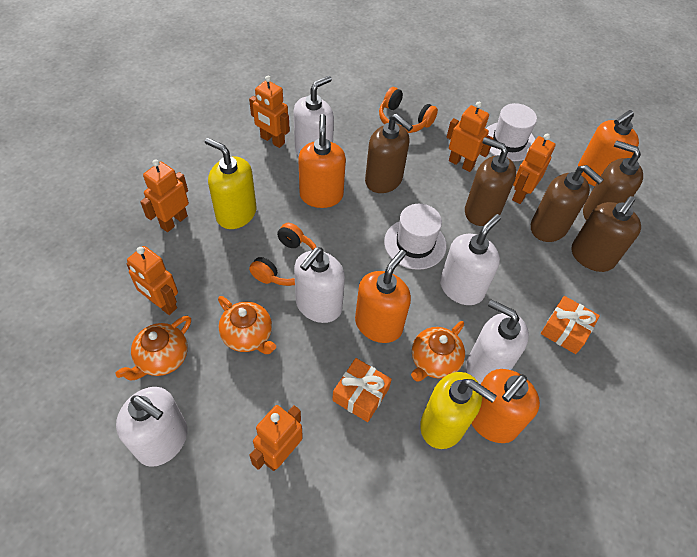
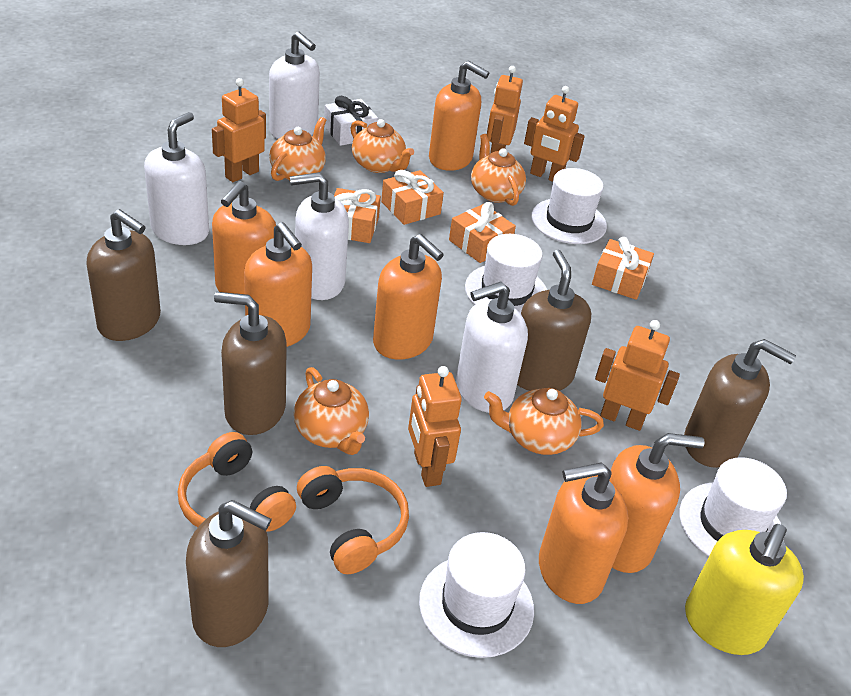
orange gift: 2 -> 4
orange robot: 6 -> 5
orange soap dispenser: 4 -> 6
orange teapot: 3 -> 5
white gift: 0 -> 1
white hat: 2 -> 4
white soap dispenser: 5 -> 4
yellow soap dispenser: 2 -> 1

